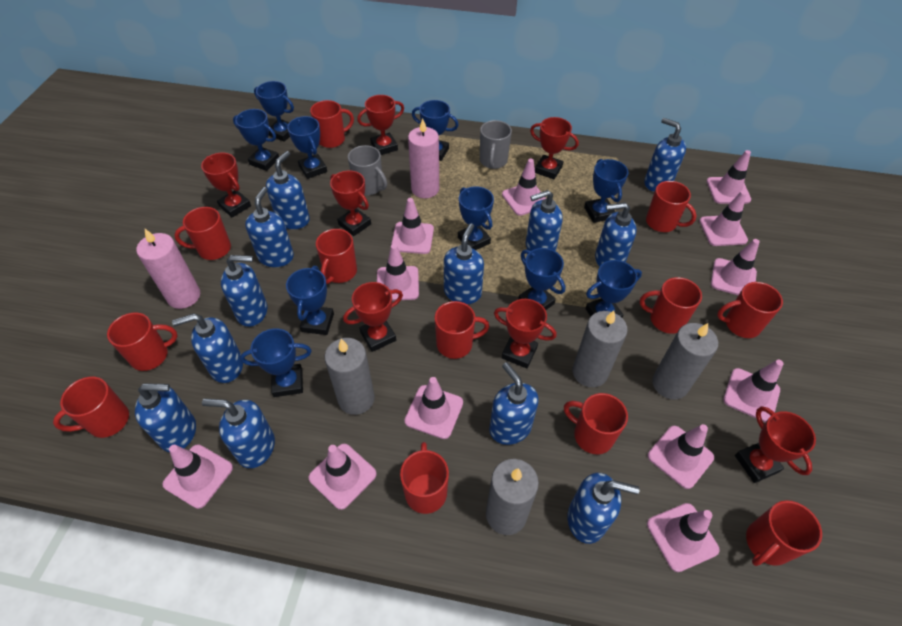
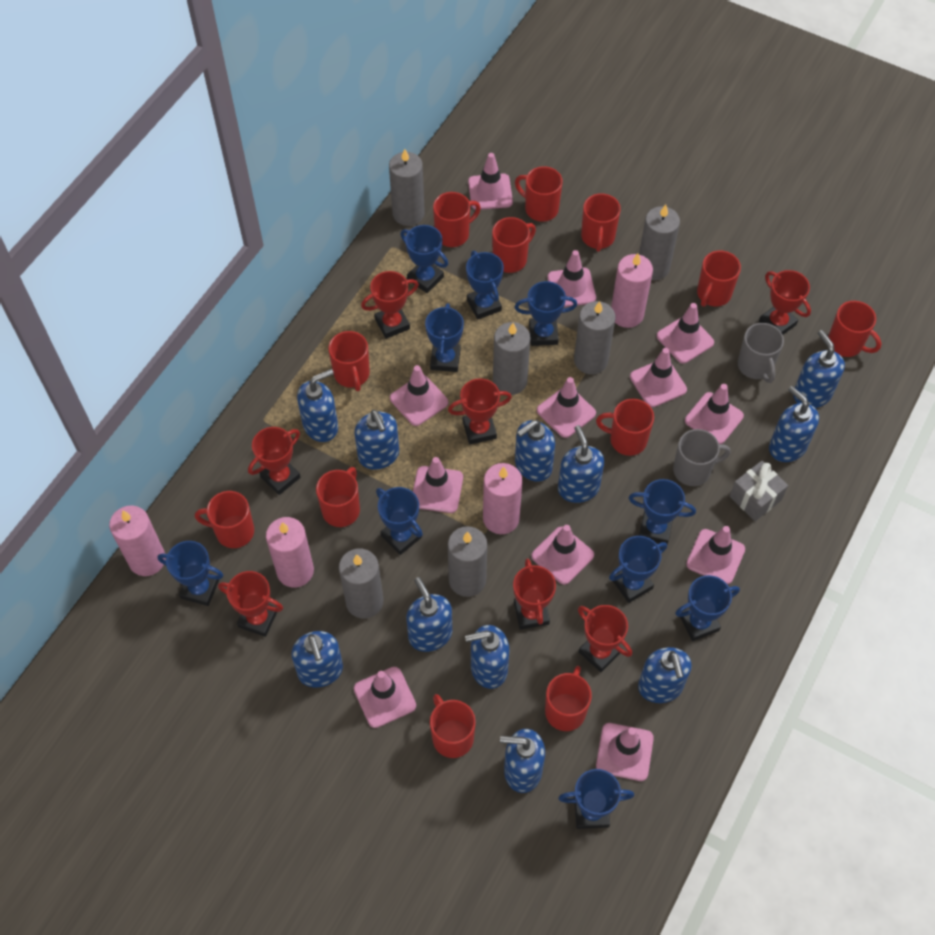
blue soap dispenser: 12 -> 11
grey candle: 4 -> 6
grey gift: 0 -> 1
pink candle: 2 -> 4

